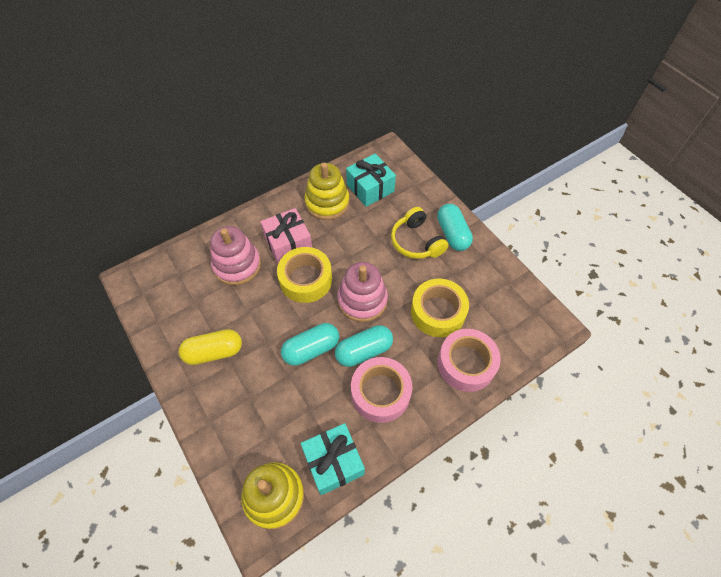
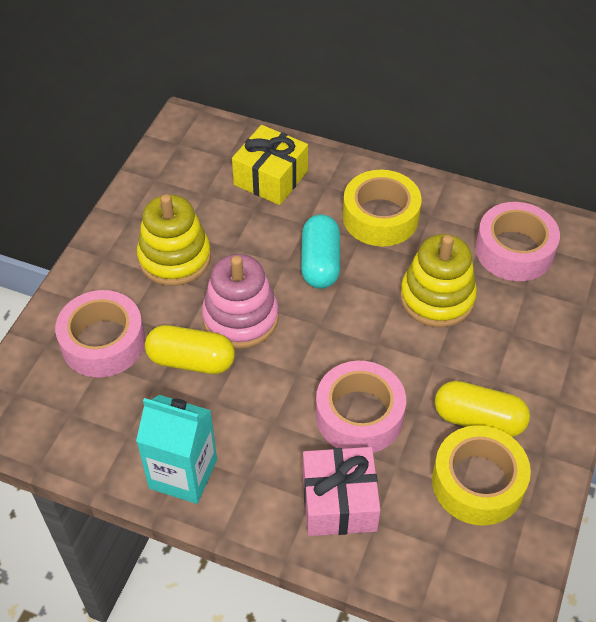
pink stacking toy: 2 -> 1
pink tape: 2 -> 3
turquoise capsule: 3 -> 1
turquoise carton: 0 -> 1
turquoise gift: 2 -> 0
yellow capsule: 1 -> 2
yellow gift: 0 -> 1
yellow headphones: 1 -> 0

